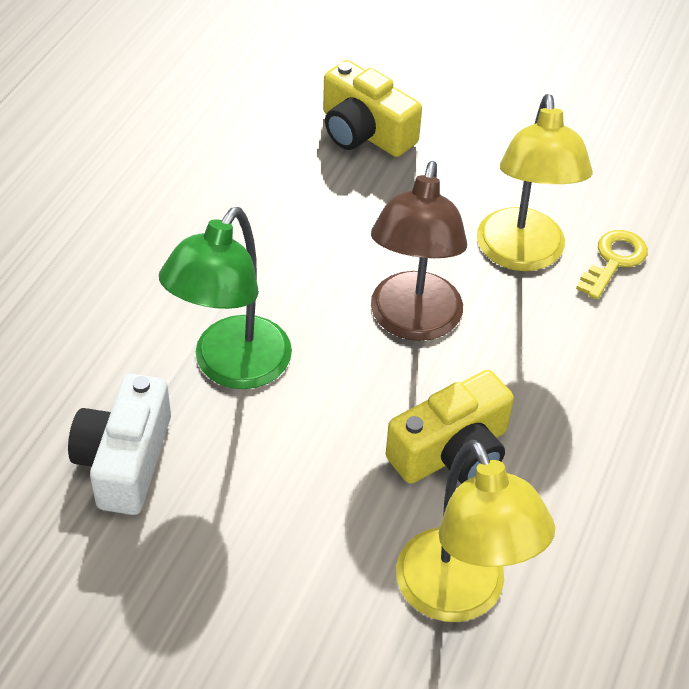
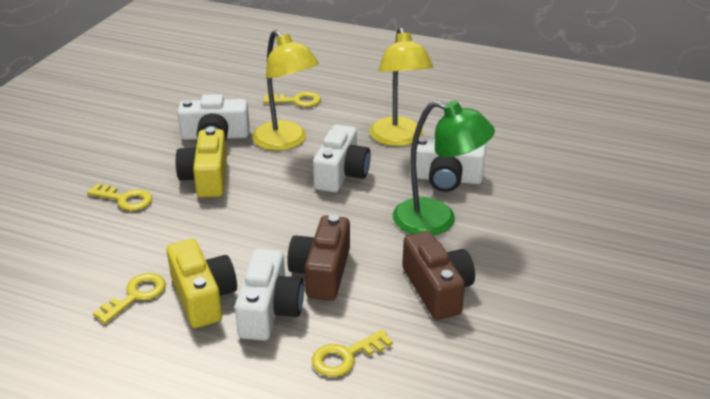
brown camera: 0 -> 2
brown lamp: 1 -> 0
white camera: 1 -> 4
yellow key: 1 -> 4

